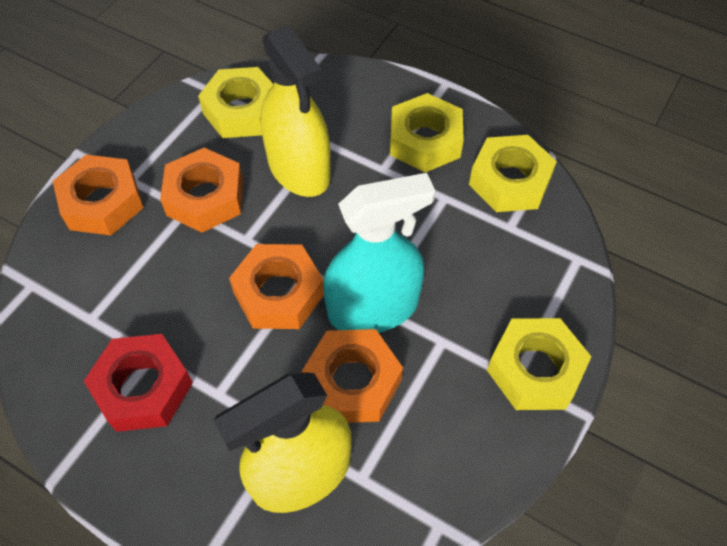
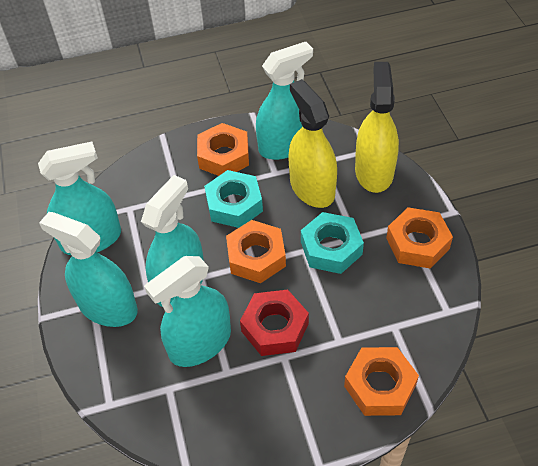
turquoise nut: 0 -> 2
turquoise spray bottle: 1 -> 5
yellow nut: 4 -> 0

